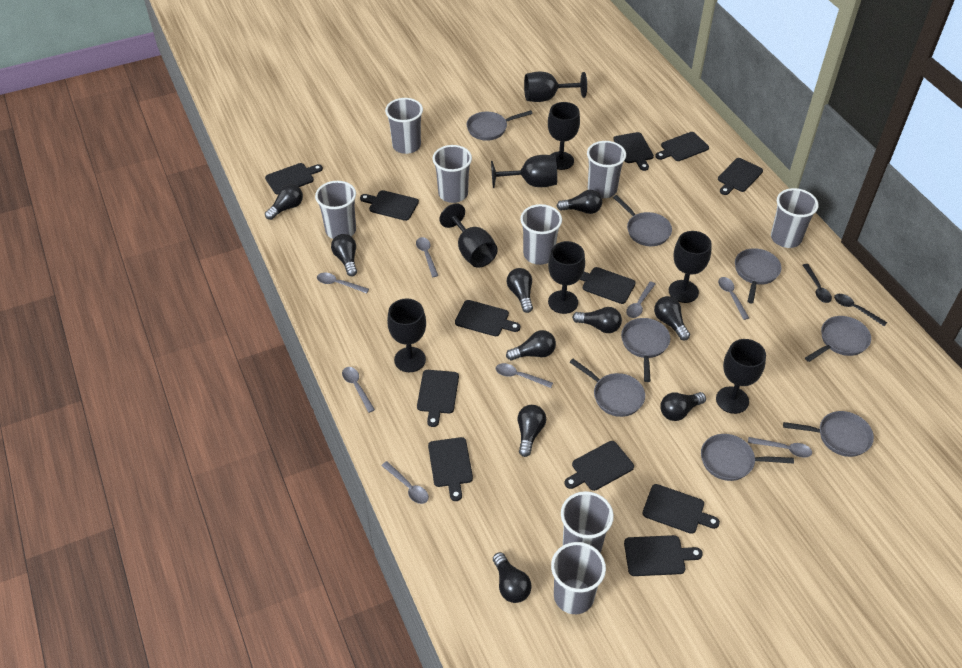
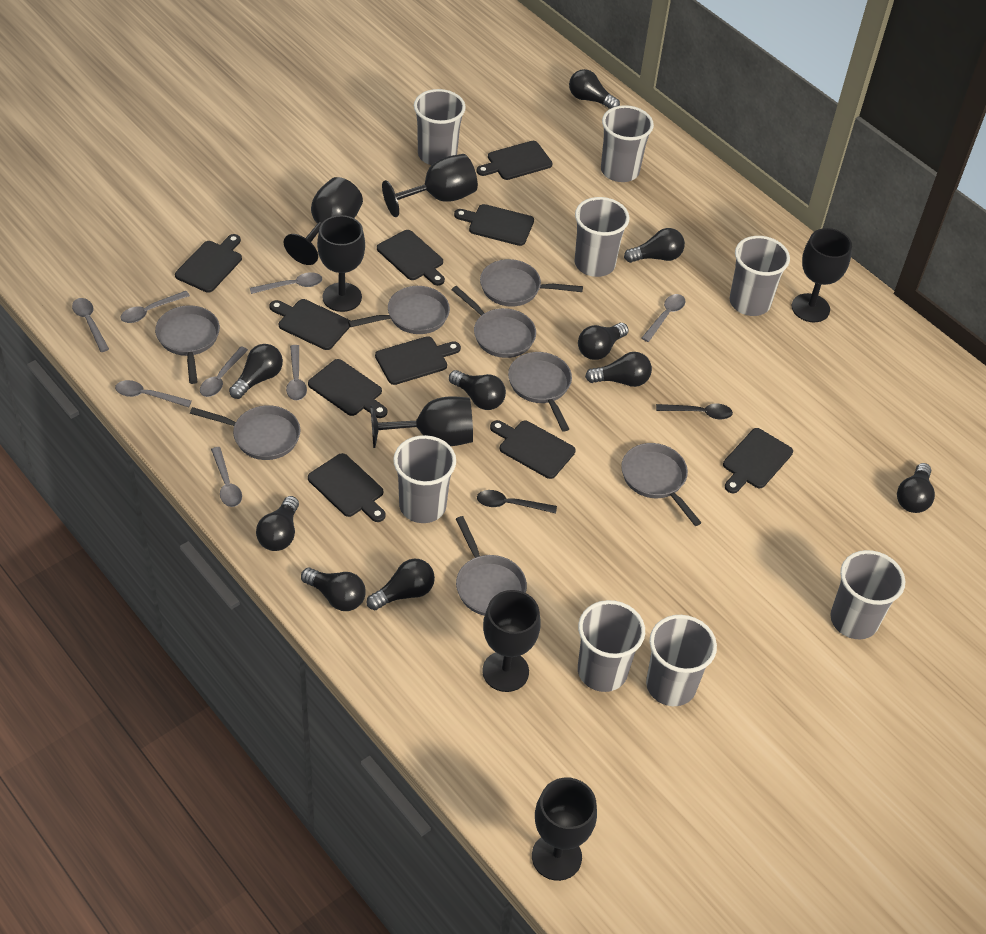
black cutting board: 12 -> 10
black goblet: 8 -> 7

